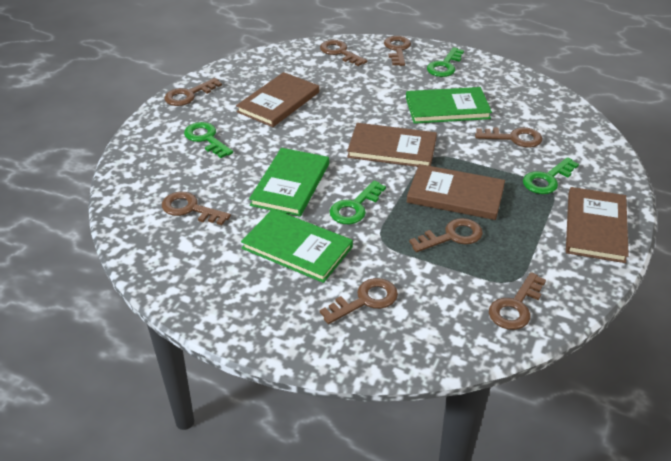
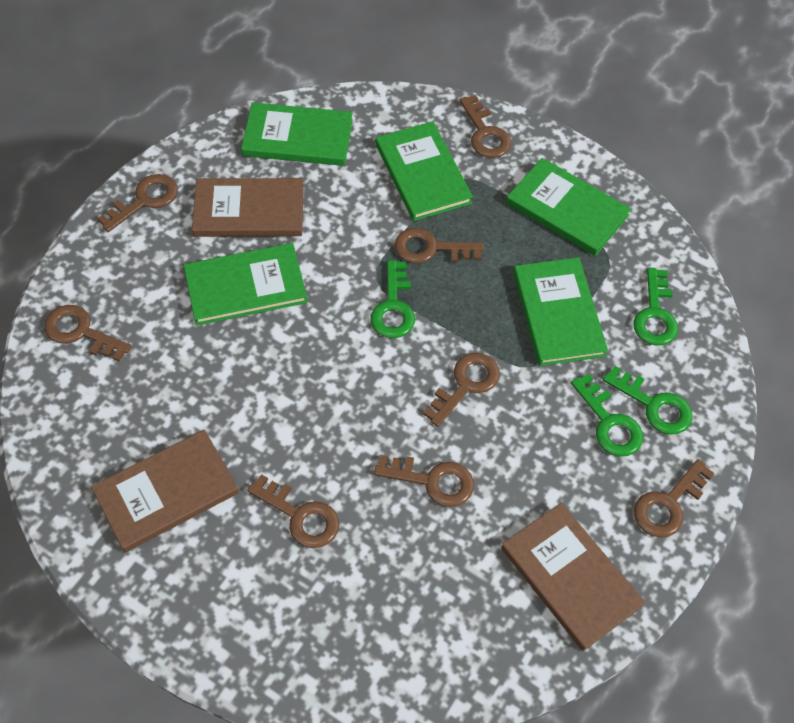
brown book: 4 -> 3
green book: 3 -> 5

